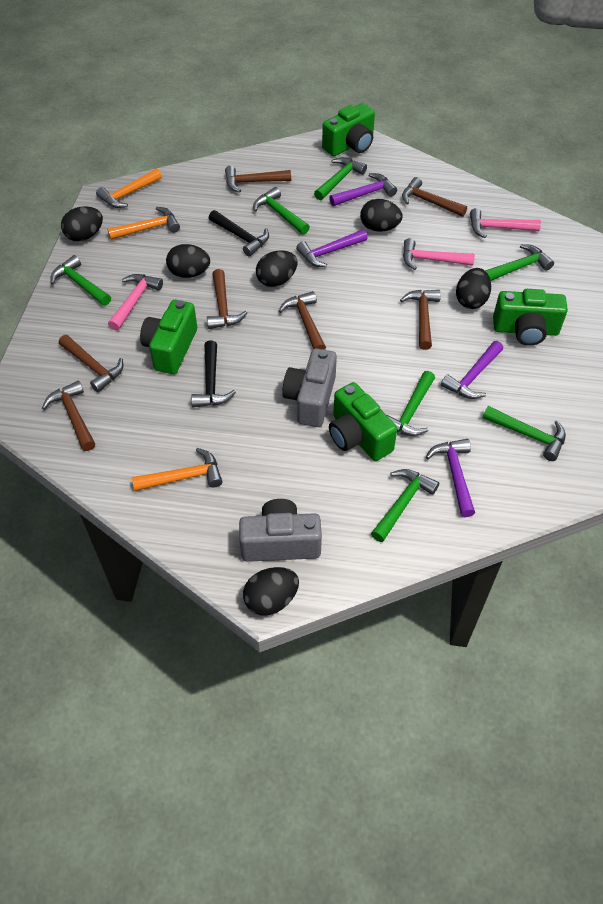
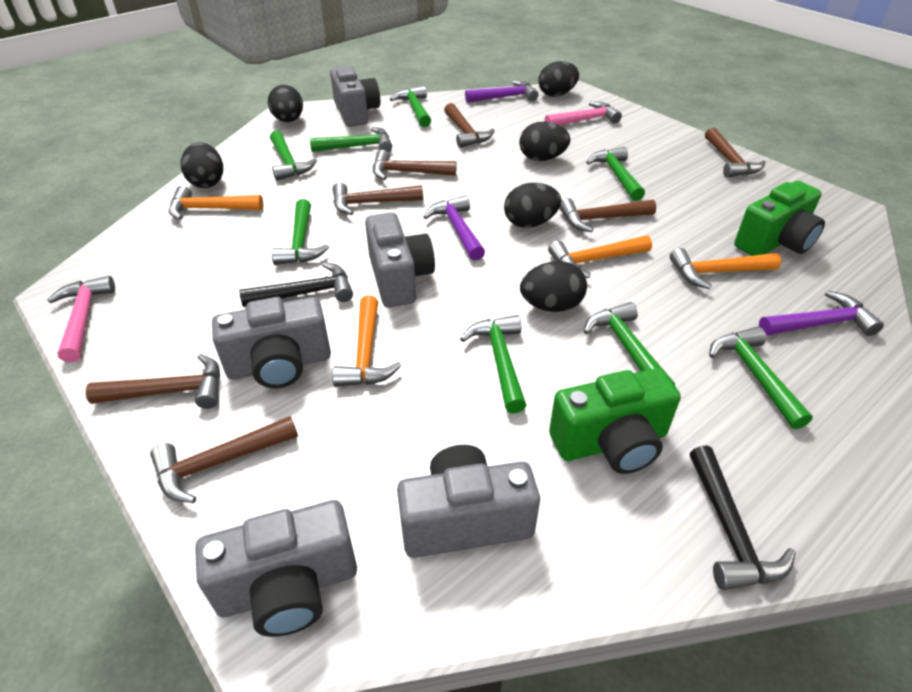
green camera: 4 -> 2
green hammer: 7 -> 8
grey camera: 2 -> 5
orange hammer: 3 -> 4
pink hammer: 3 -> 2
purple hammer: 4 -> 3

